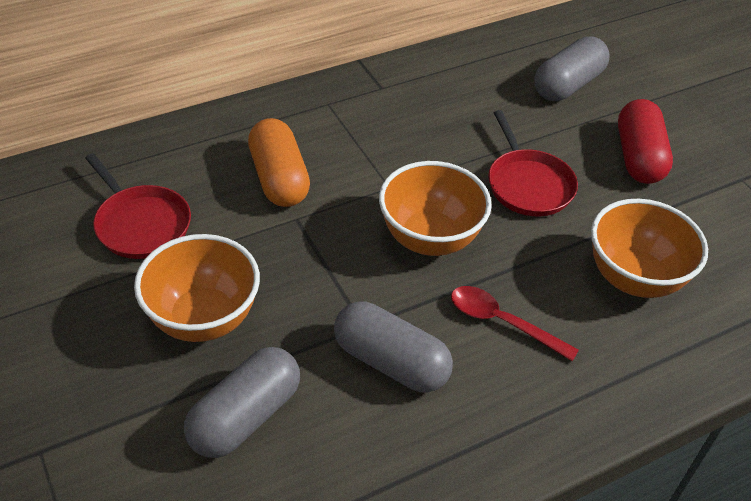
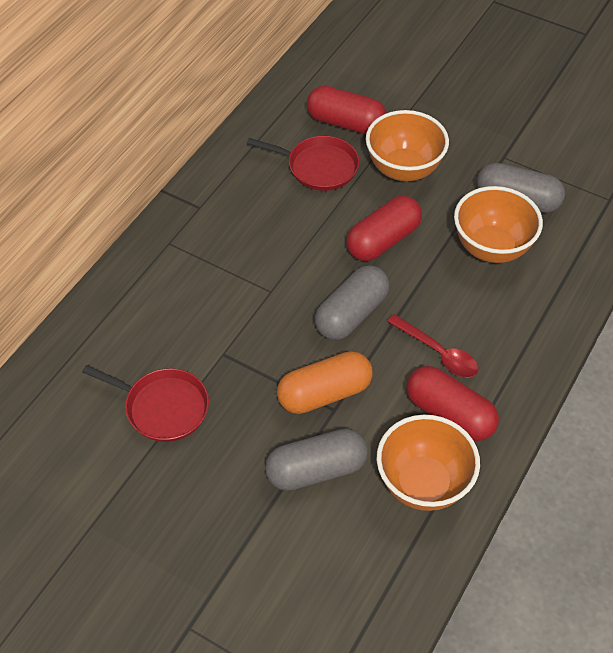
red capsule: 1 -> 3

